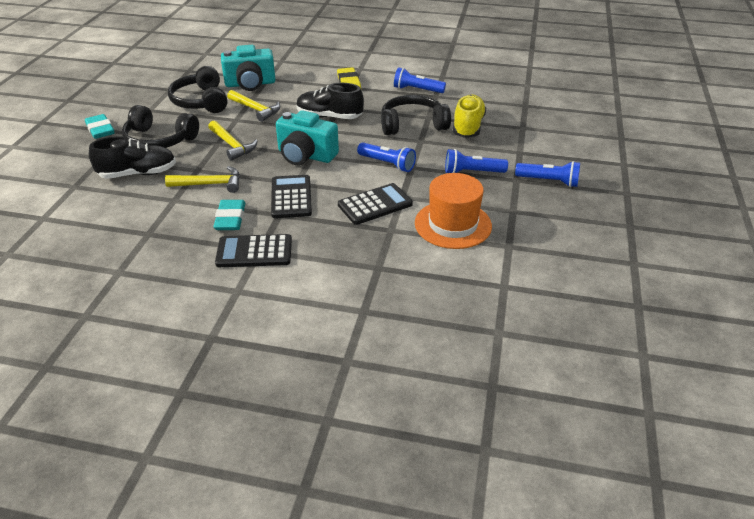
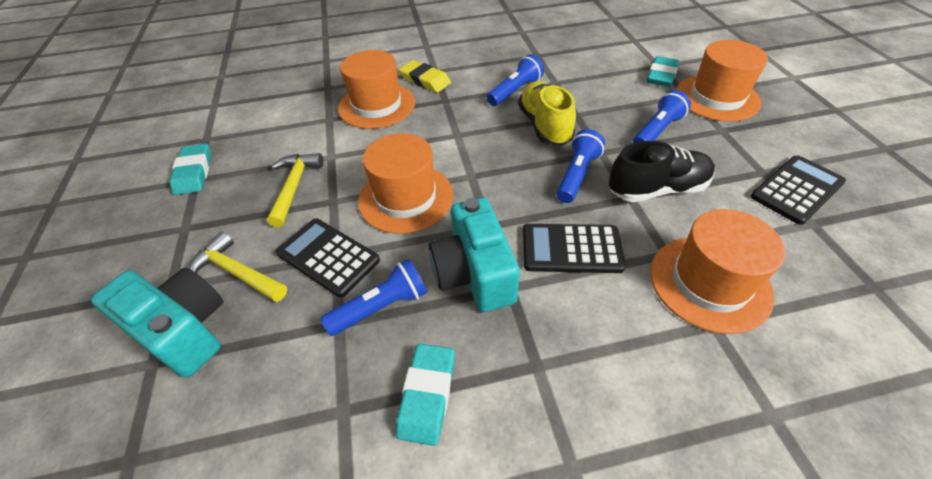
black headphones: 3 -> 0
black shoe: 2 -> 1
orange hat: 1 -> 4
turquoise eraser: 2 -> 3
yellow hammer: 3 -> 2

